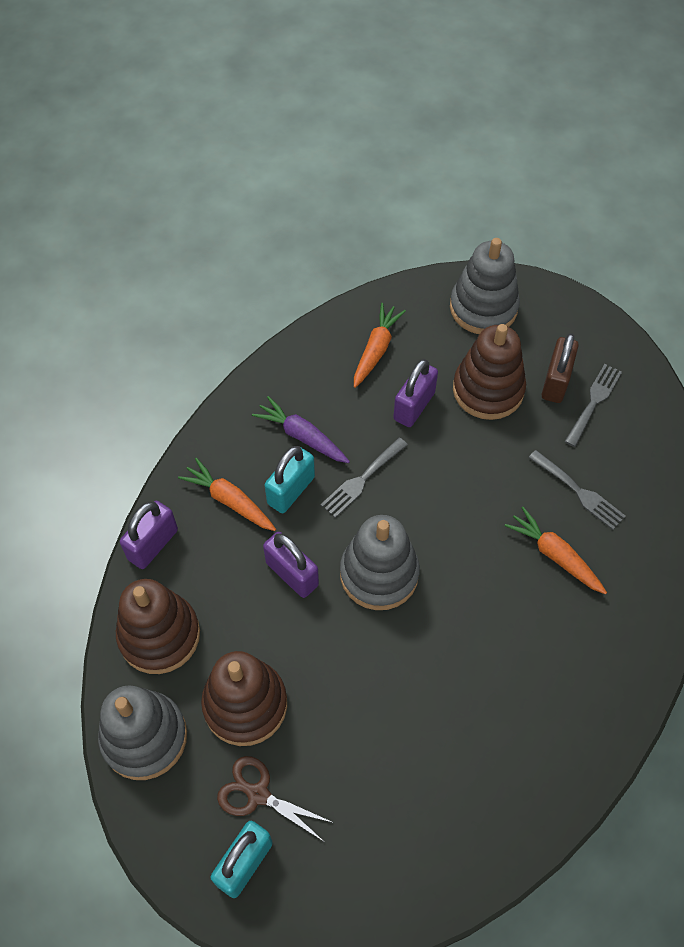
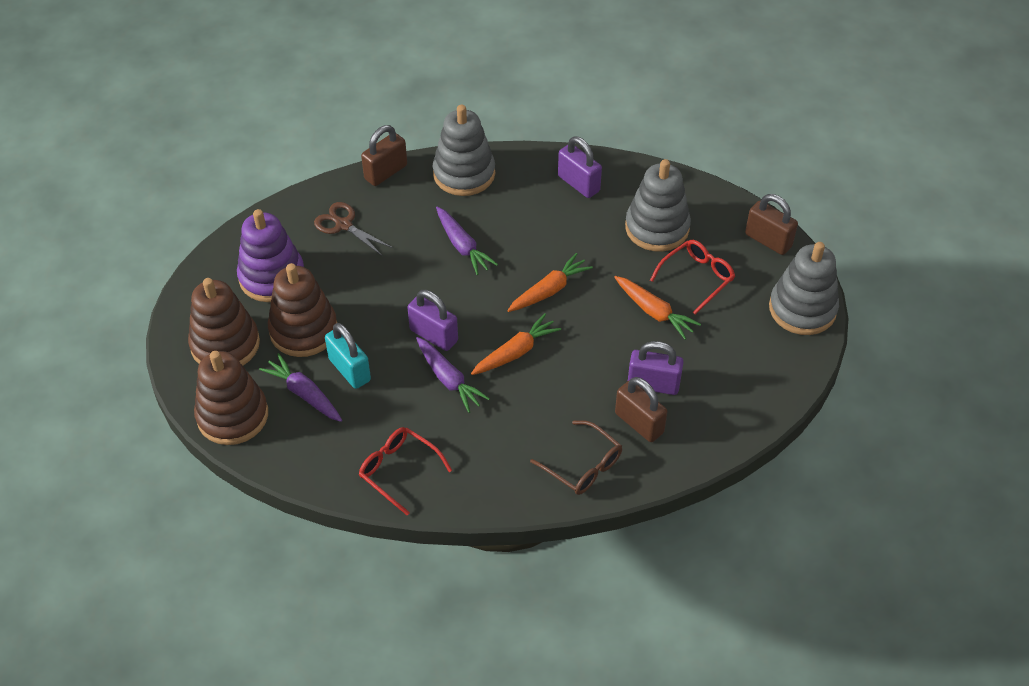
brown glasses: 0 -> 1
brown padlock: 1 -> 3
grey fork: 3 -> 0
purple carrot: 1 -> 3
purple stacking toy: 0 -> 1
red glasses: 0 -> 2
turquoise padlock: 2 -> 1

